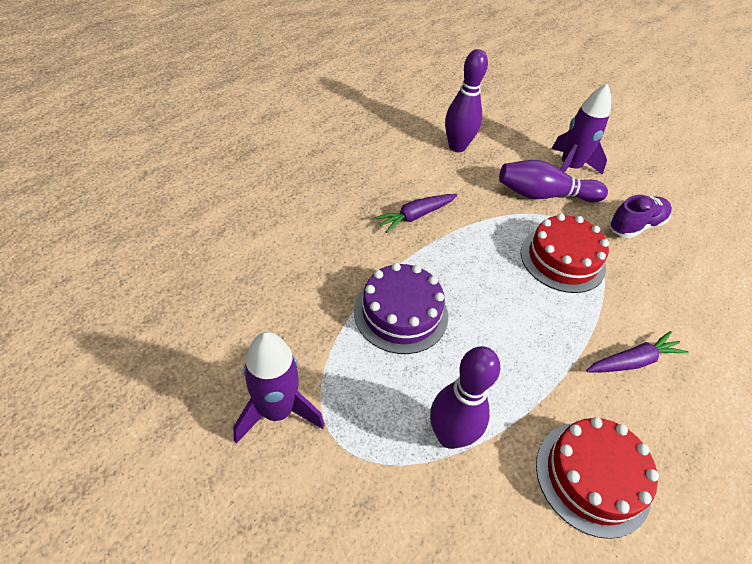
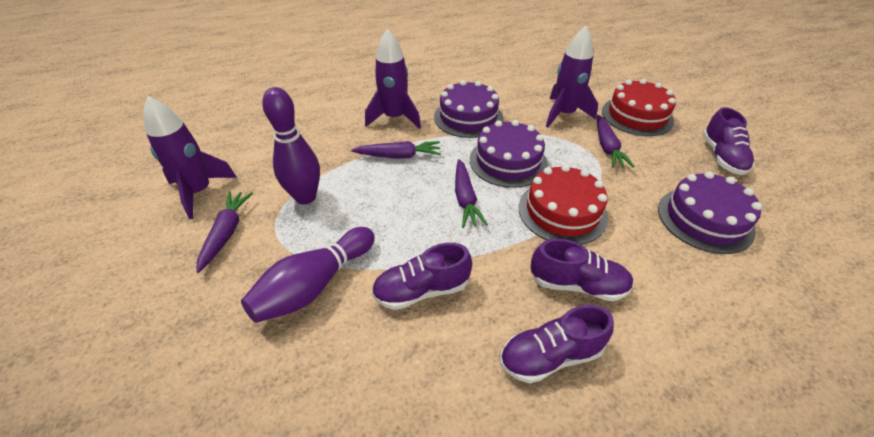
purple bowling pin: 3 -> 2
purple cake: 1 -> 3
purple carrot: 2 -> 4
purple rocket: 2 -> 3
purple shoe: 1 -> 4

